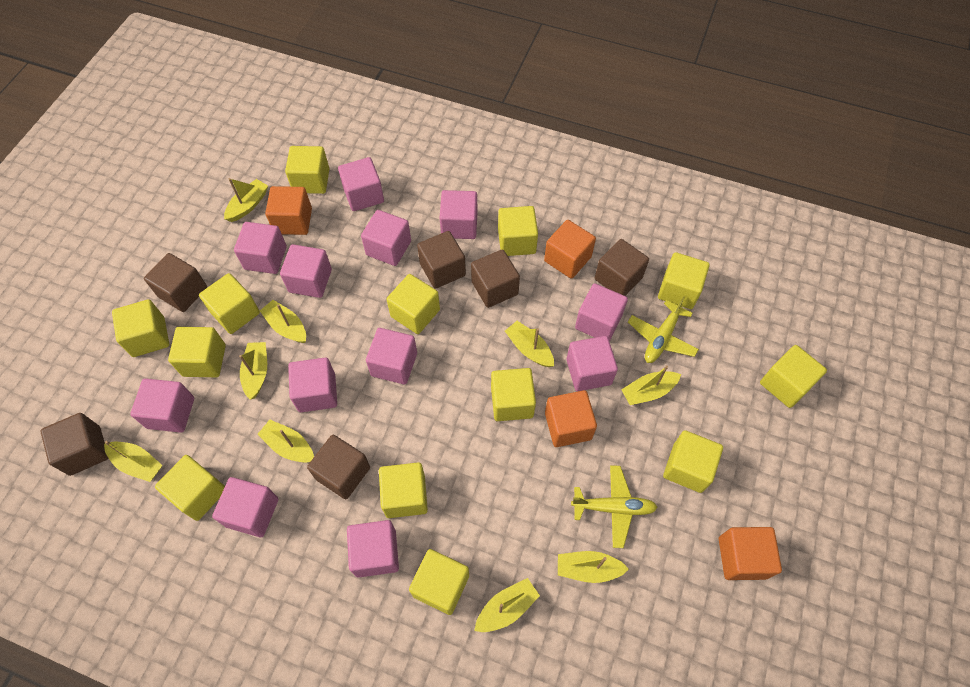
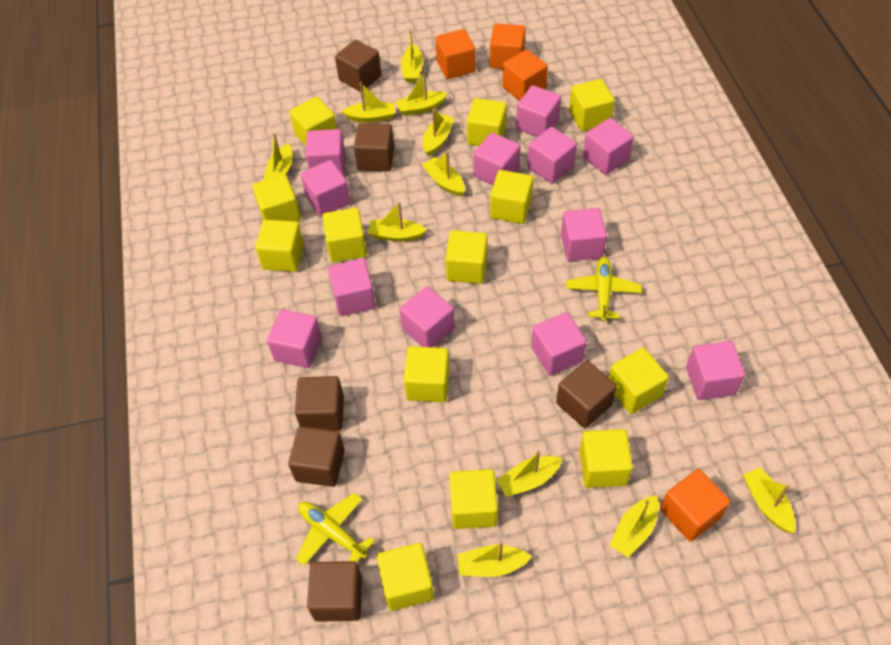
yellow boat: 9 -> 11

